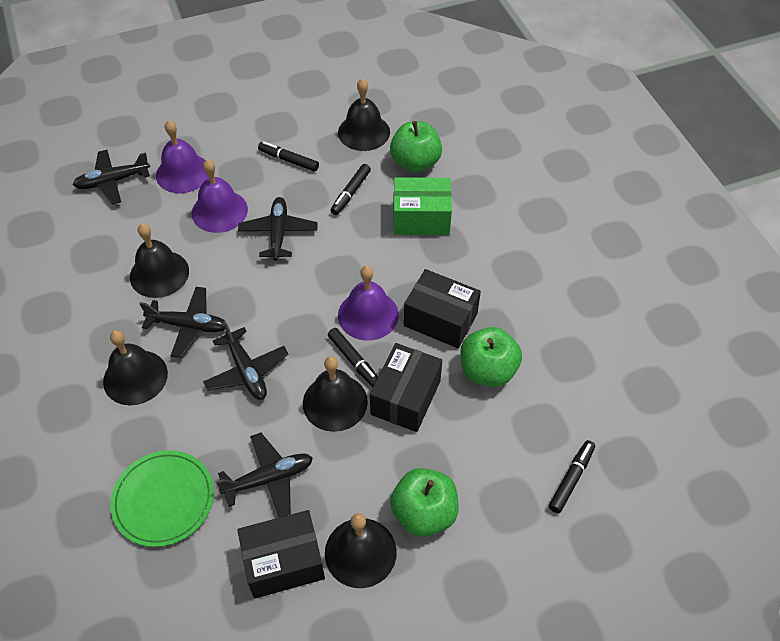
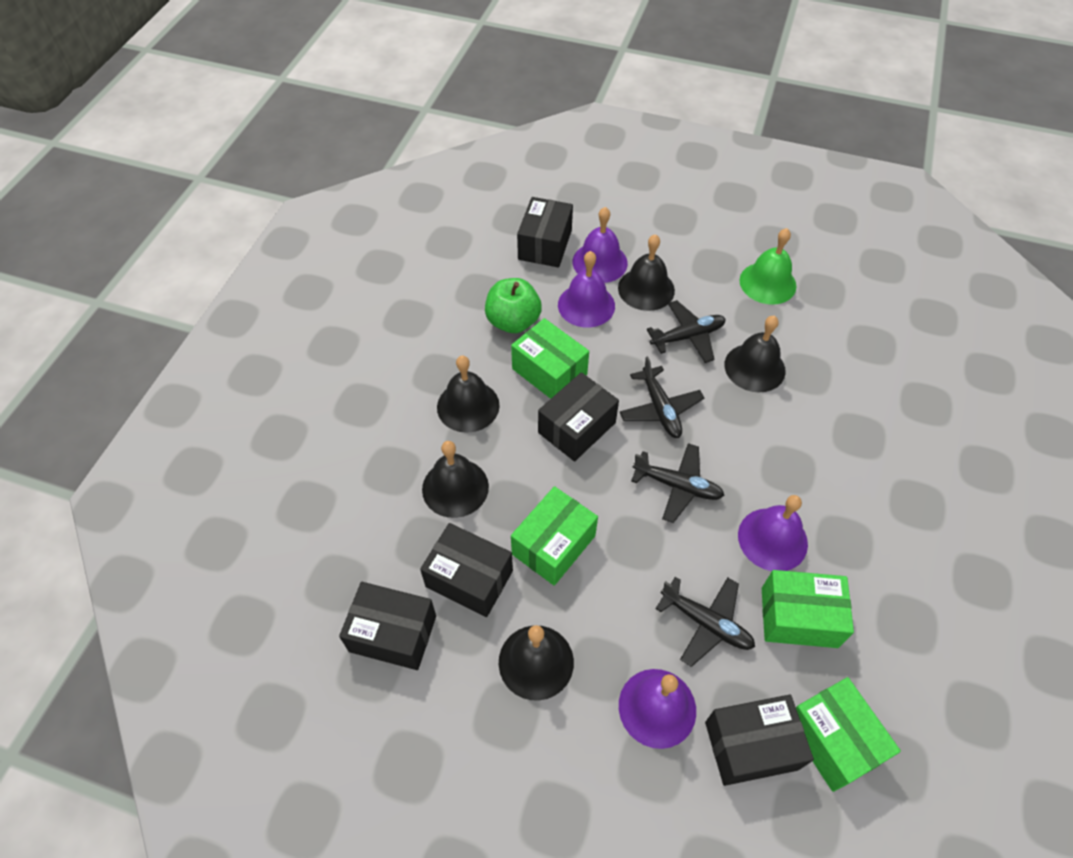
black box: 3 -> 5
black marker: 4 -> 0
black plane: 5 -> 4
green apple: 3 -> 1
green bell: 0 -> 1
green box: 1 -> 4
green plate: 1 -> 0
purple bell: 3 -> 4

